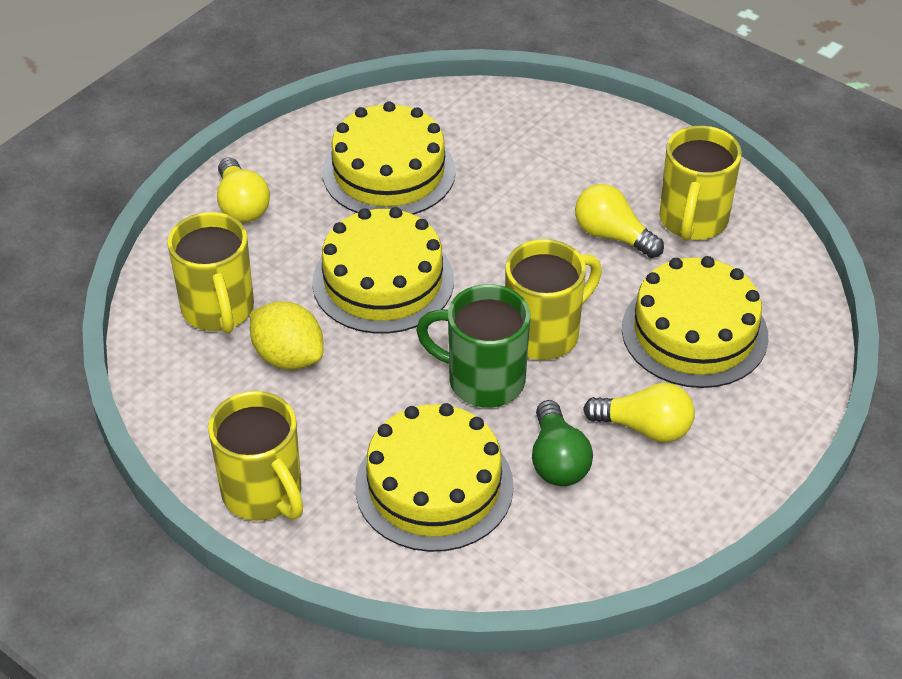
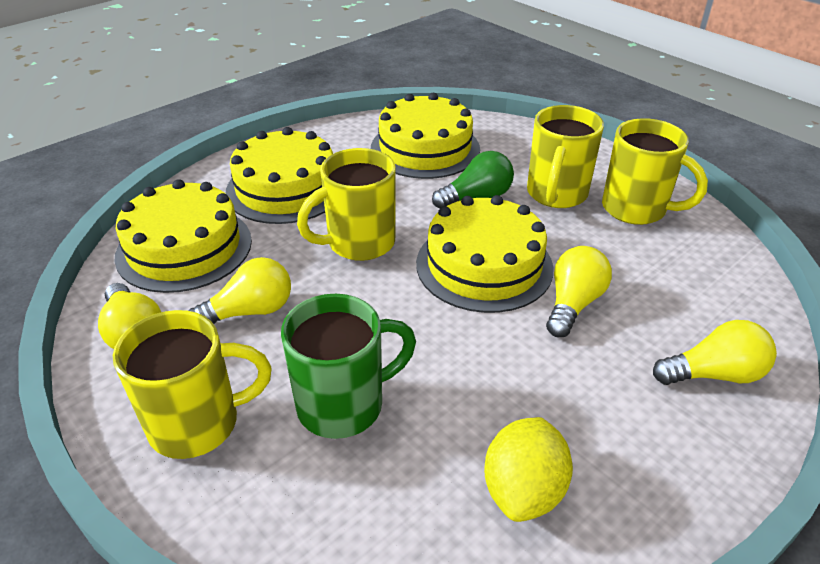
yellow light bulb: 3 -> 4

